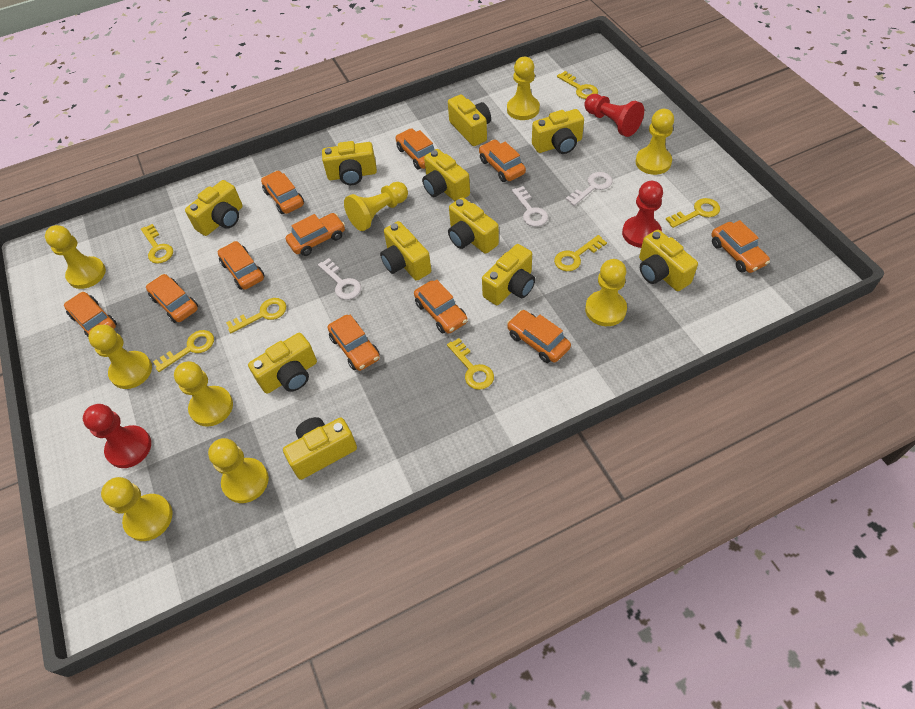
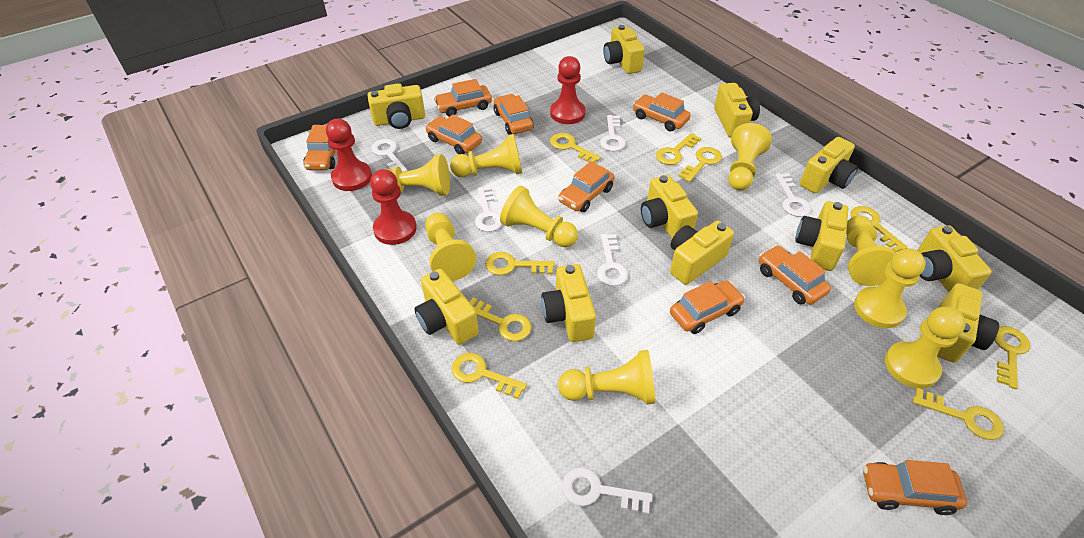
orange car: 11 -> 9
white key: 3 -> 6
yellow key: 7 -> 9

